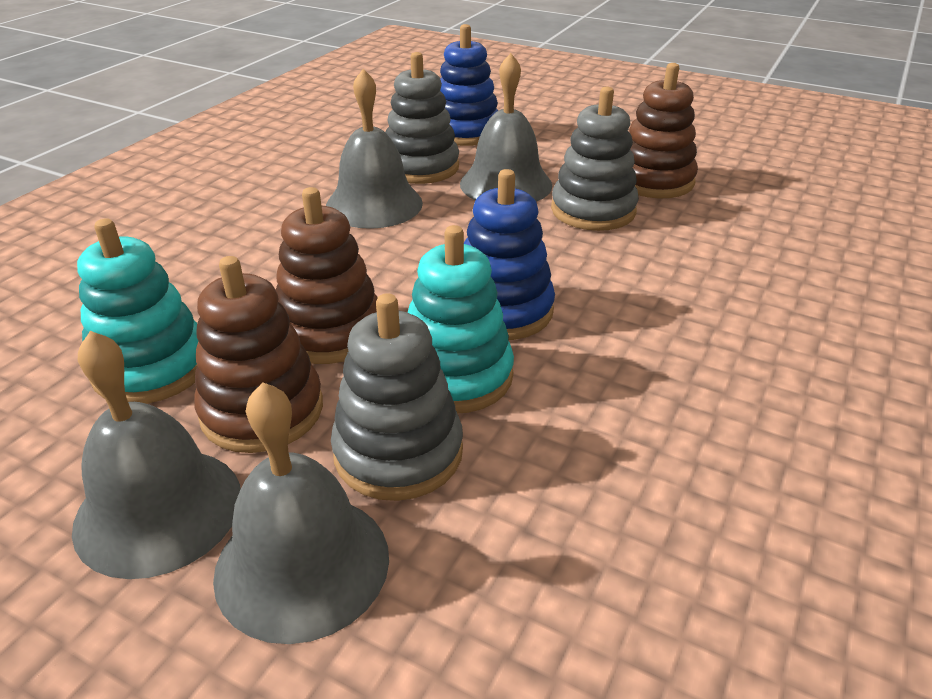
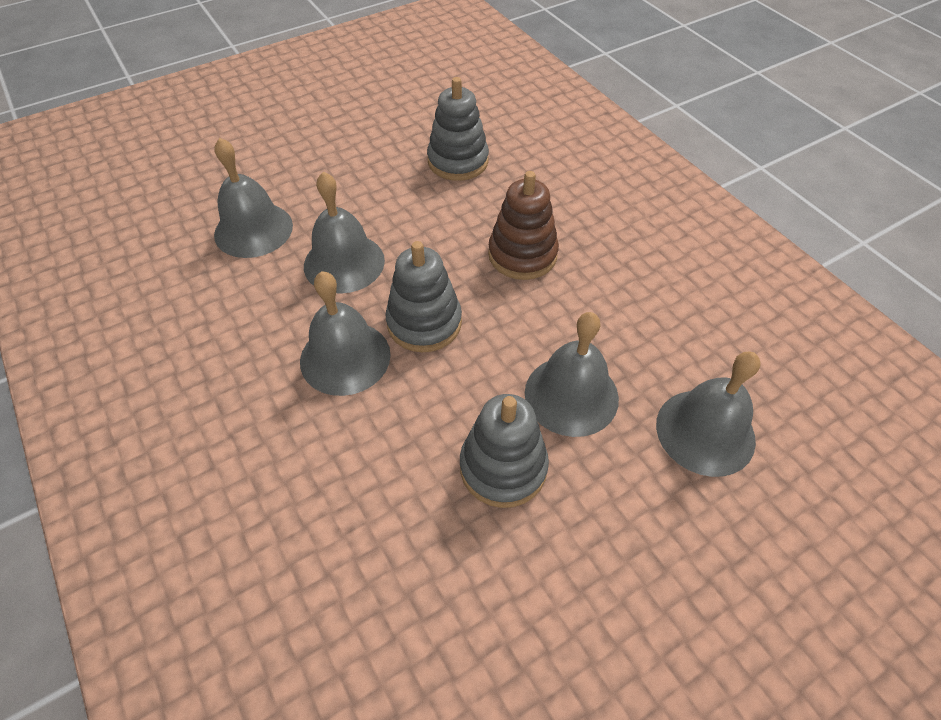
blue stacking toy: 2 -> 0
brown stacking toy: 3 -> 1
grey bell: 4 -> 5
turquoise stacking toy: 2 -> 0

